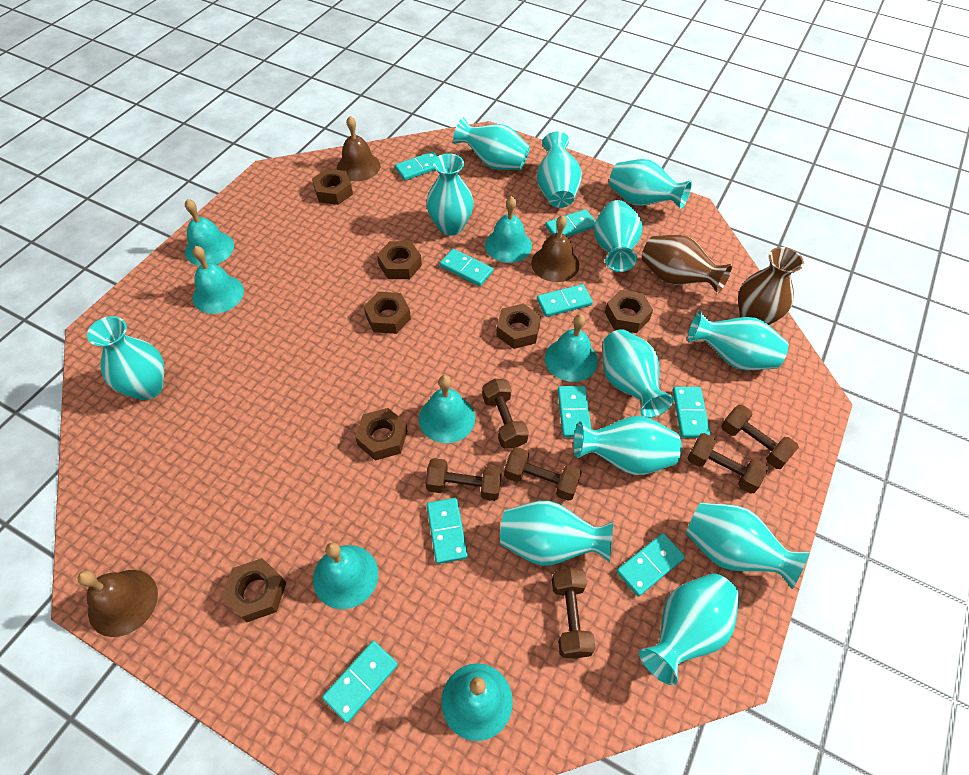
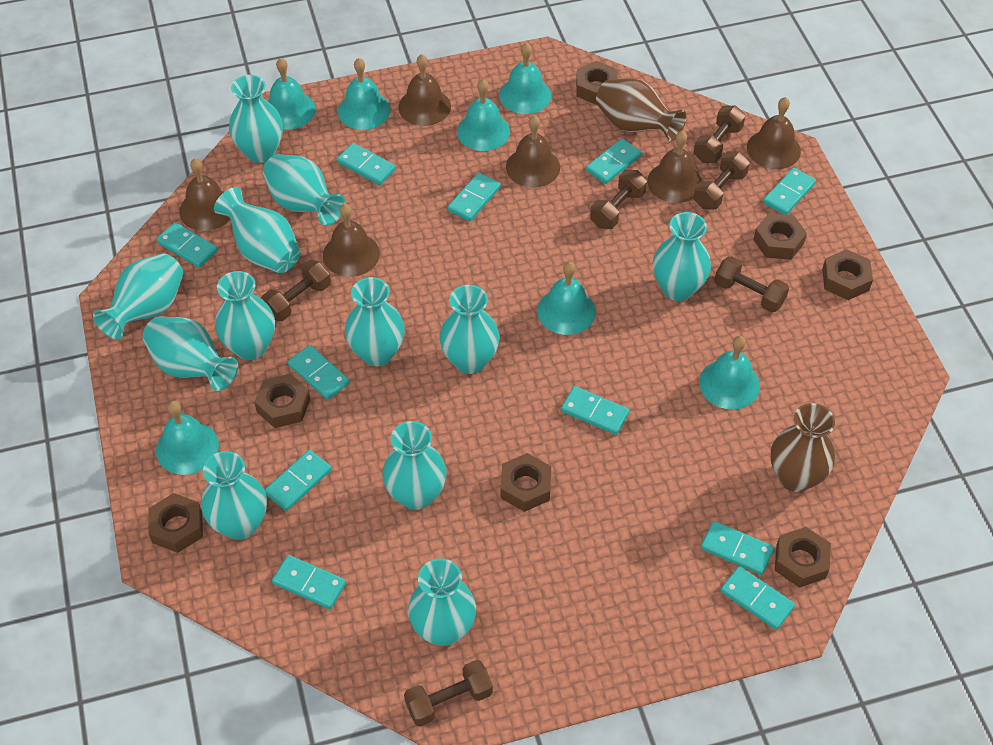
brown bell: 3 -> 6
turquoise domino: 9 -> 11

